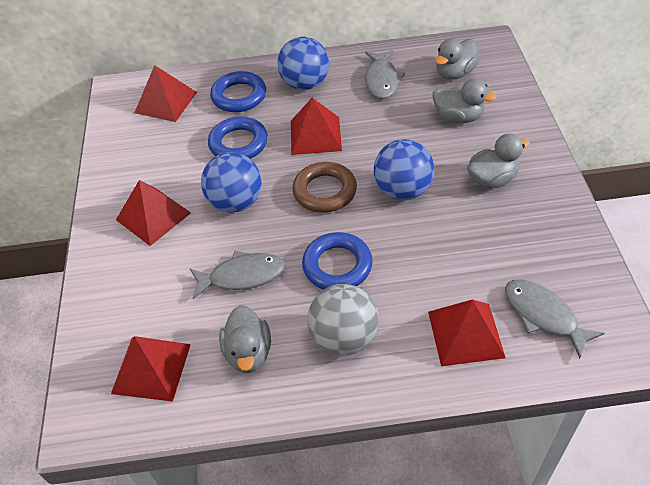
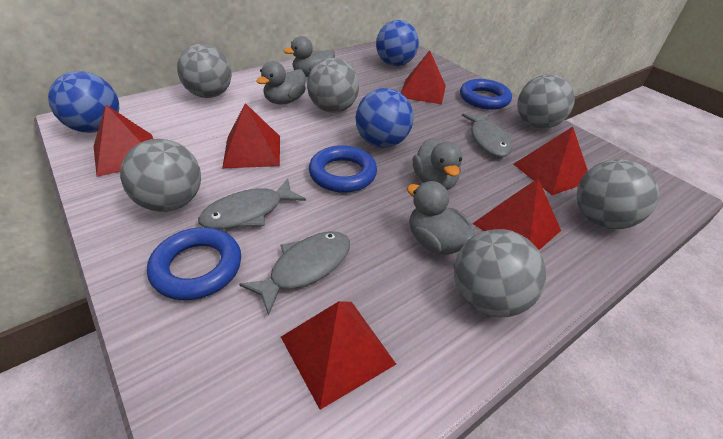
brown ring: 1 -> 0
grey ball: 1 -> 6
red pyramid: 5 -> 6

